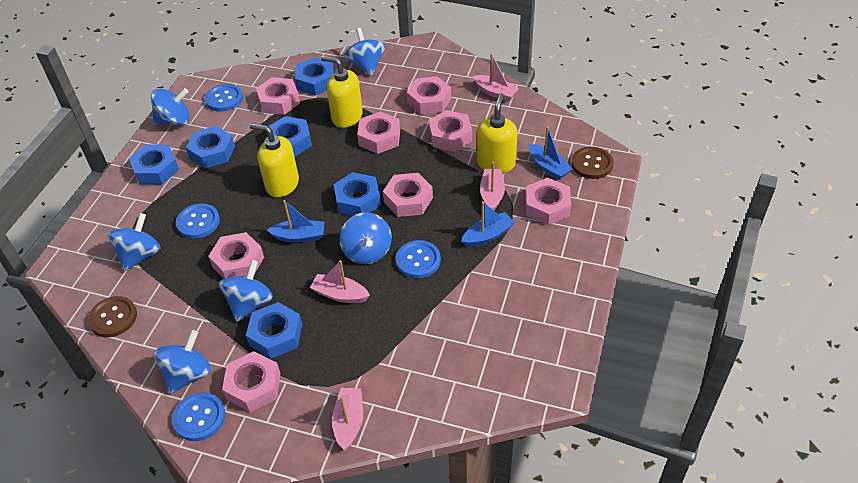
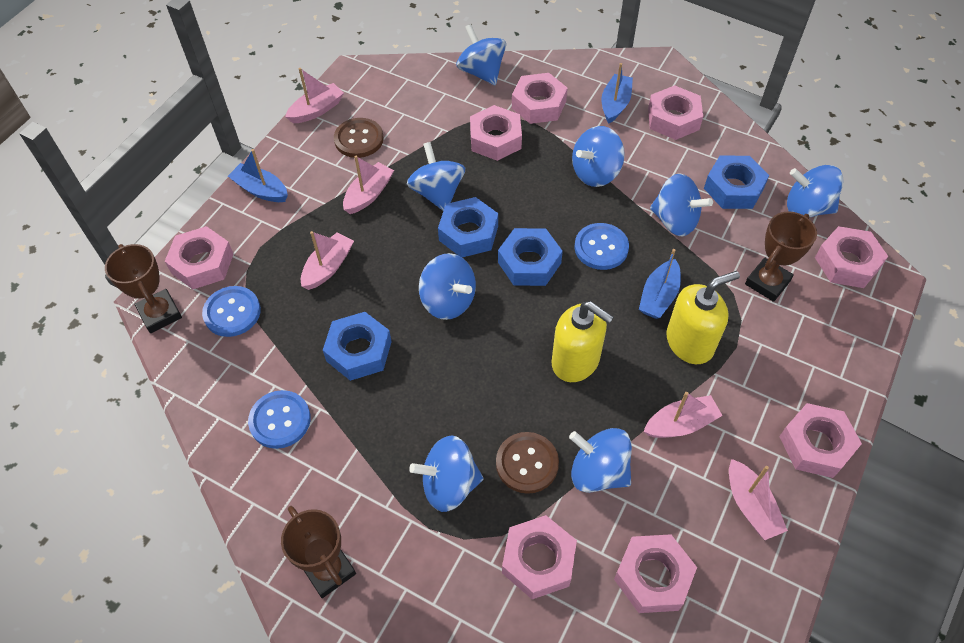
blue button: 4 -> 3
blue nut: 6 -> 4
blue spinning top: 6 -> 8
brown trophy: 0 -> 3
pink boat: 4 -> 5
yellow soap dispenser: 3 -> 2

